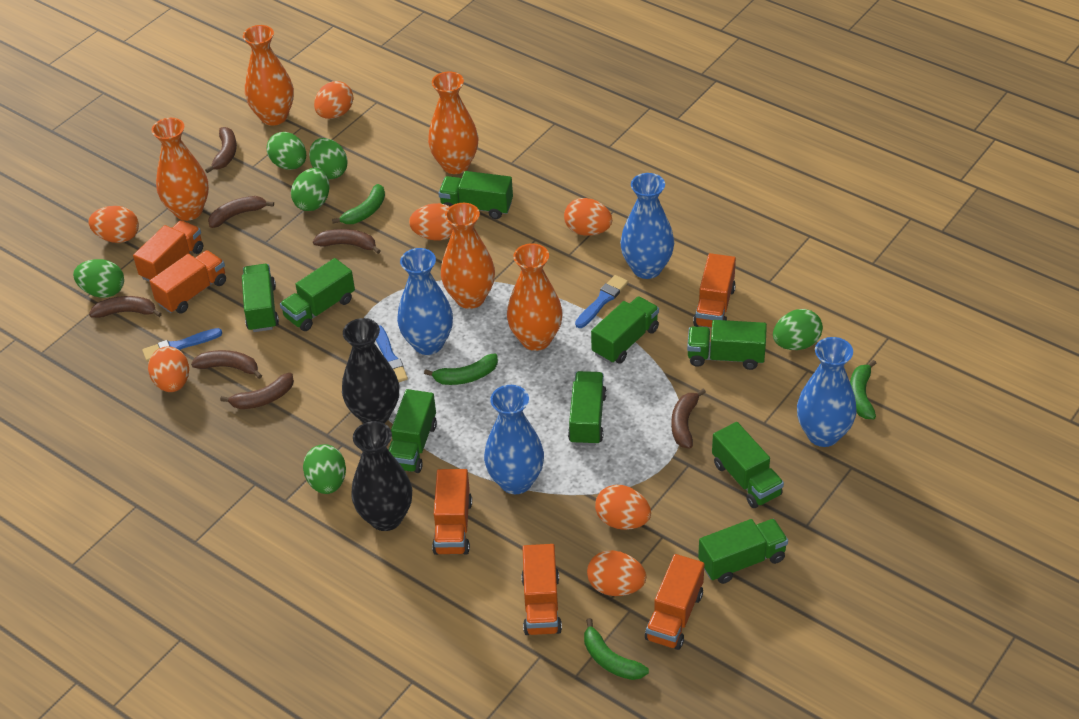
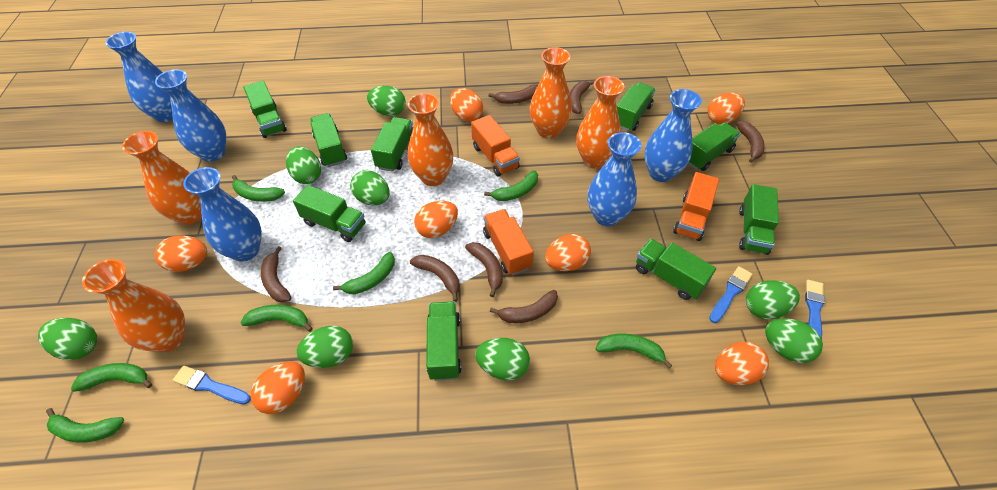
black vase: 2 -> 0
blue vase: 4 -> 5
green banana: 4 -> 7
green egg: 6 -> 8
orange truck: 6 -> 3

